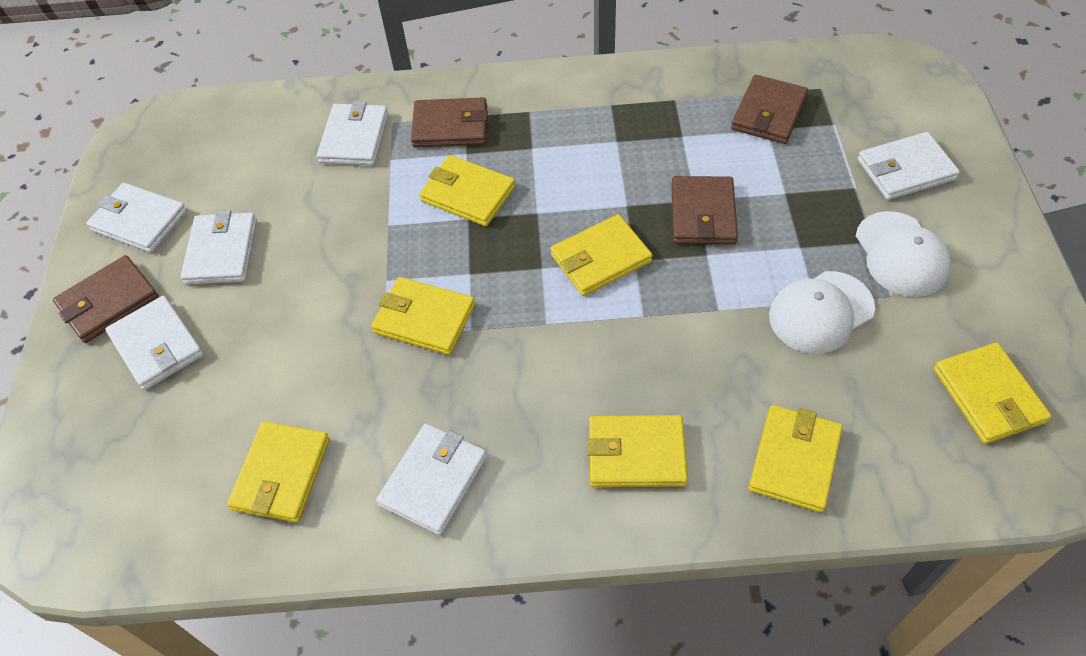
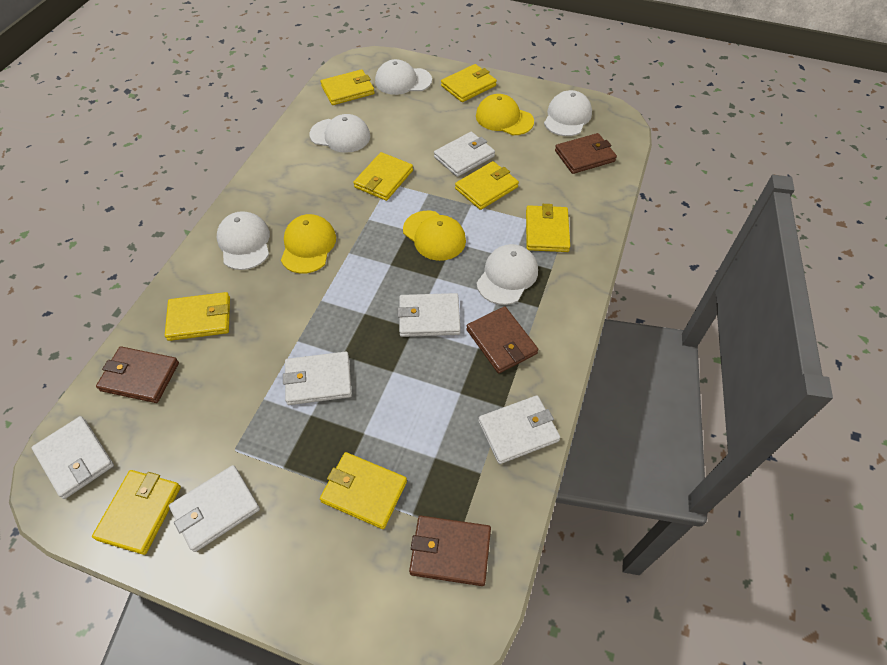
white cap: 2 -> 5
yellow cap: 0 -> 3
yellow wallet: 7 -> 8

